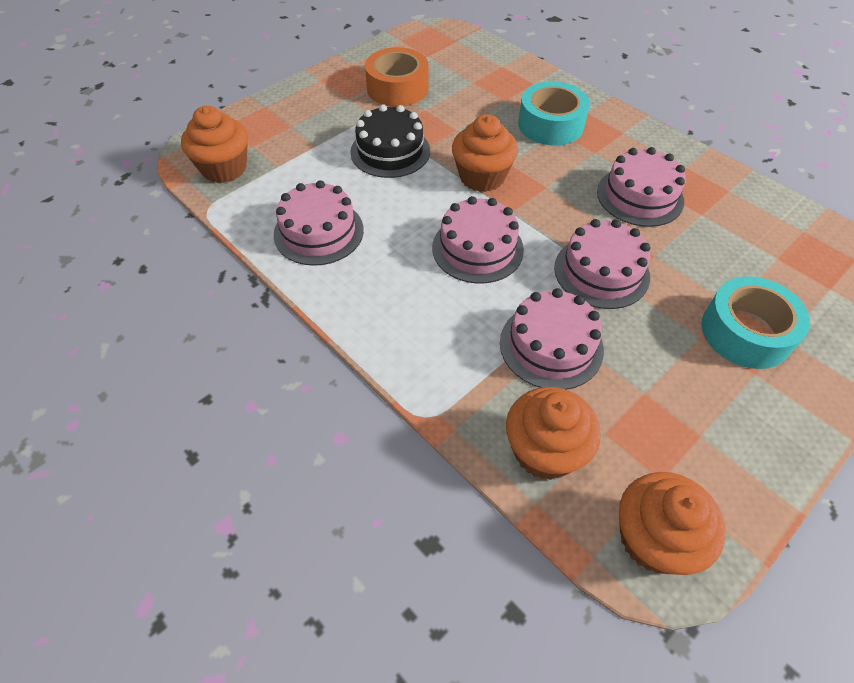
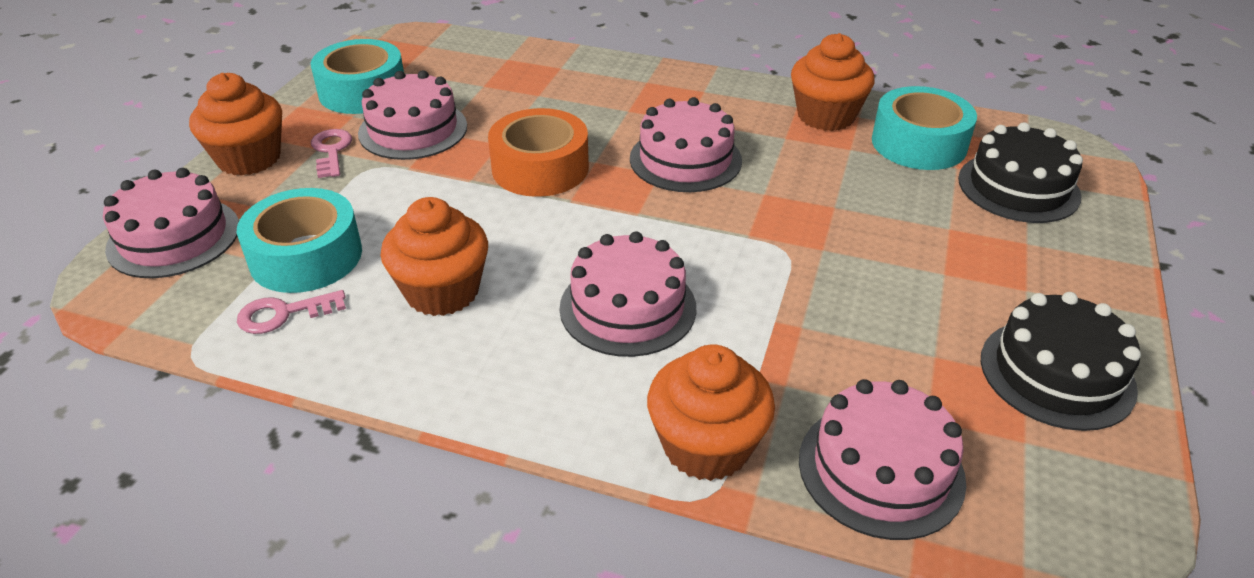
black cake: 1 -> 2
pink key: 0 -> 2
turquoise tape: 2 -> 3

